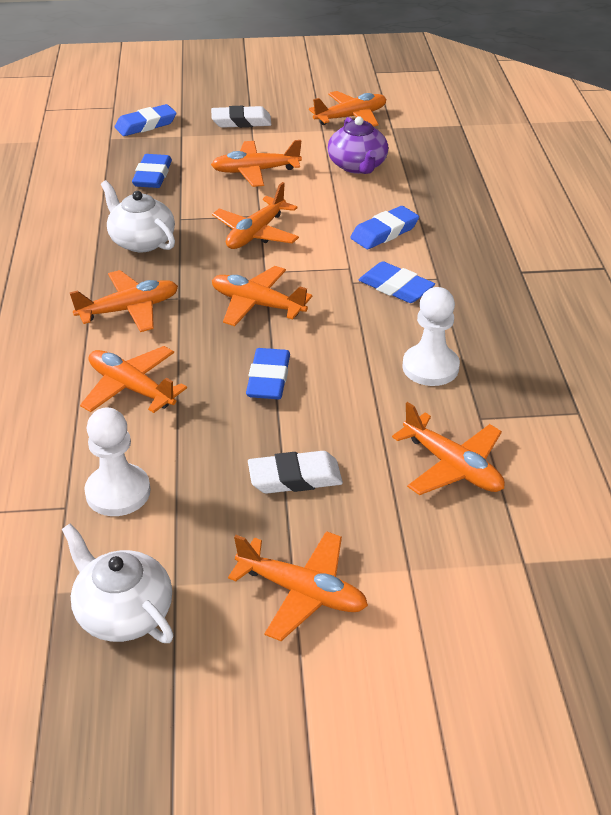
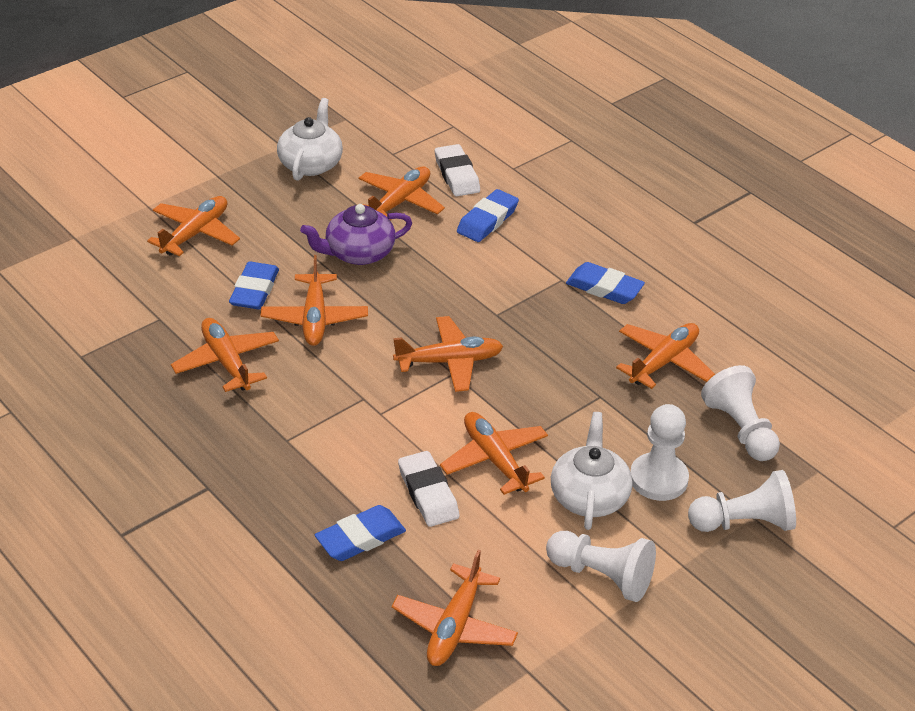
blue eraser: 5 -> 4
white pawn: 2 -> 4

